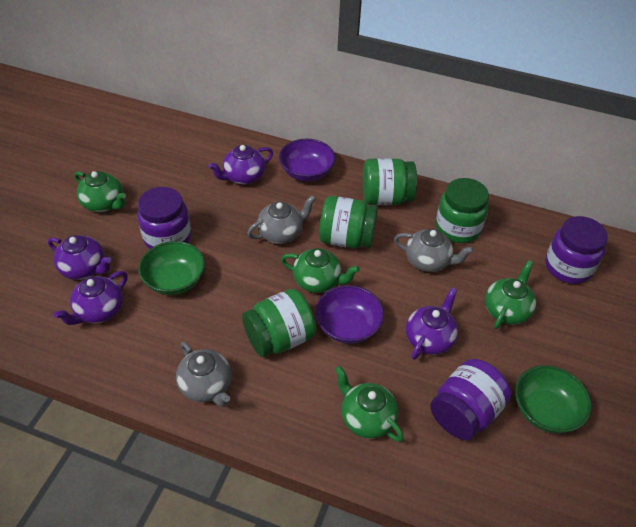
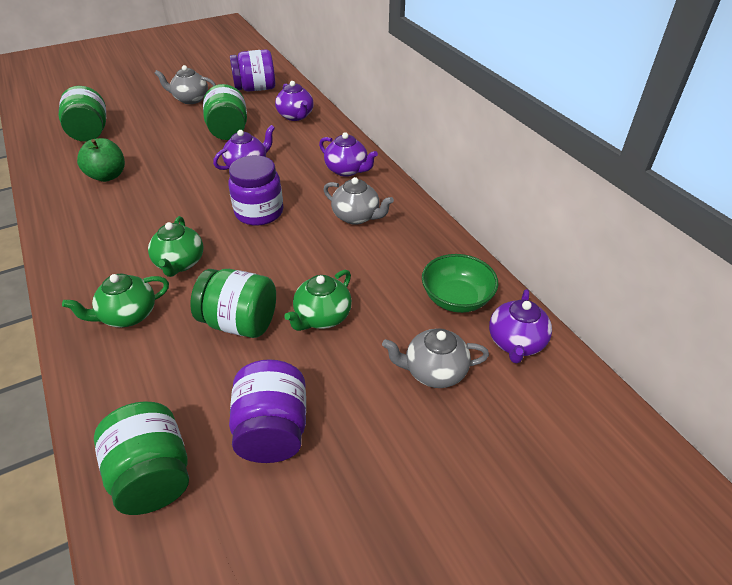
green apple: 0 -> 1
green bowl: 2 -> 1
green teapot: 4 -> 3
purple bowl: 2 -> 0

